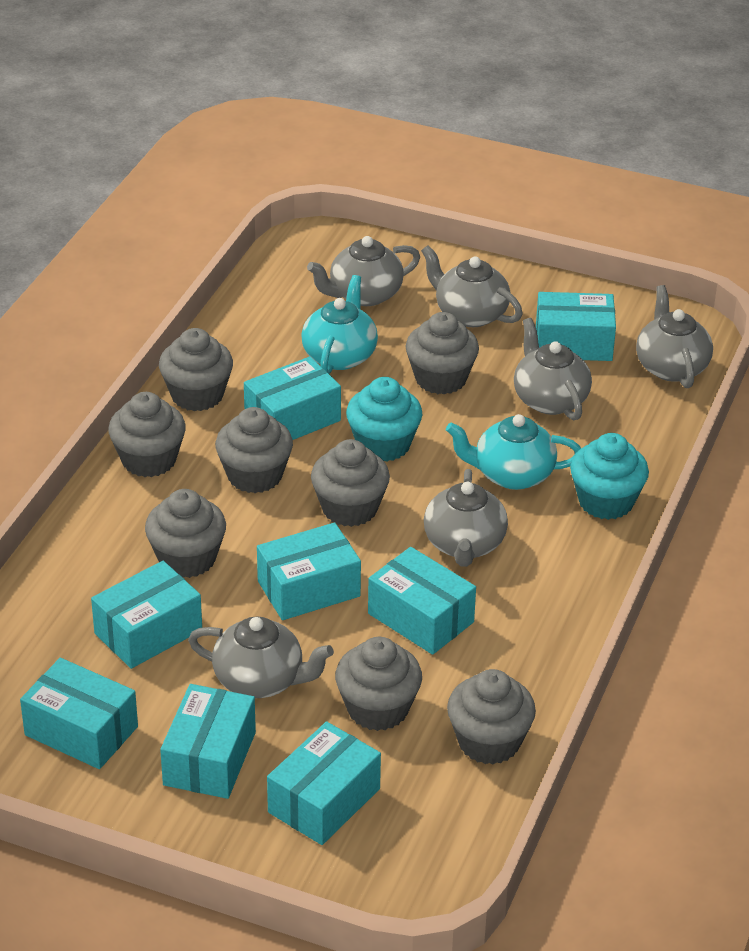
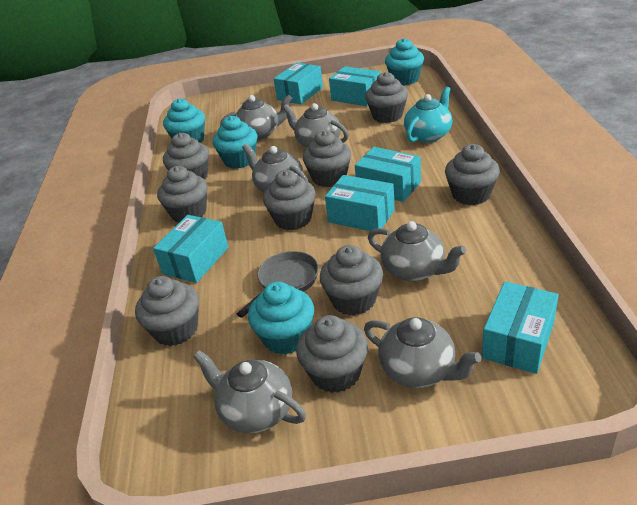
grey cupcake: 8 -> 9
grey pan: 0 -> 1
turquoise box: 8 -> 6
turquoise cupcake: 2 -> 4
turquoise teapot: 2 -> 1

